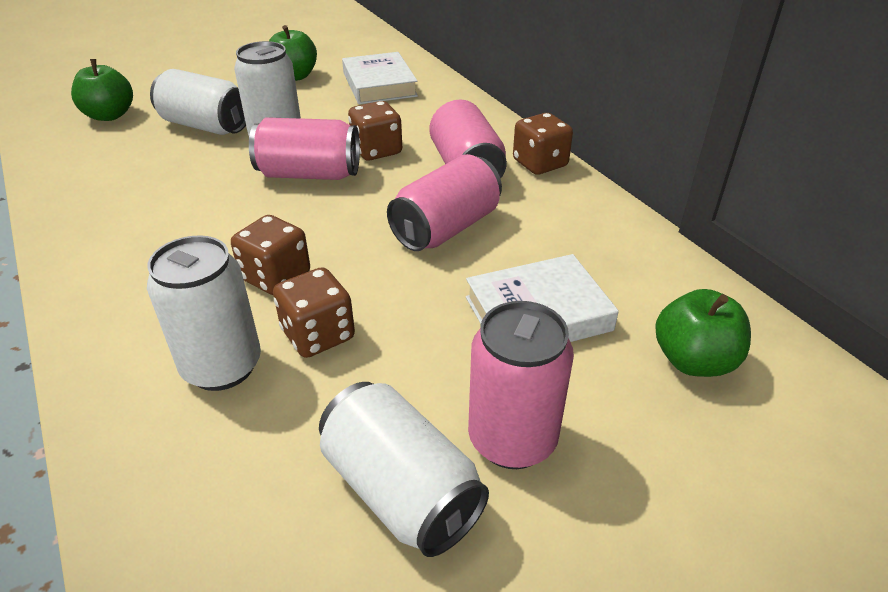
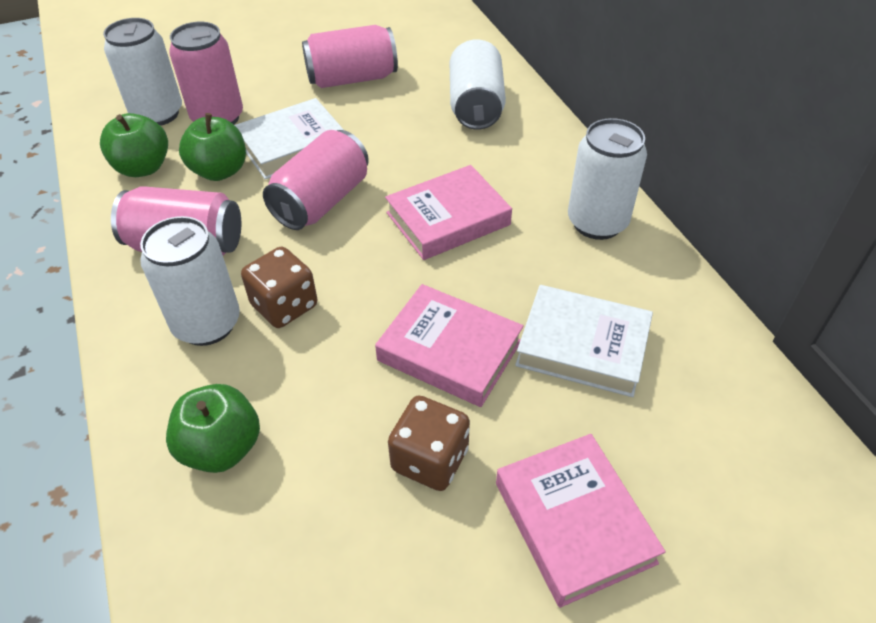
brown dice: 4 -> 2
pink book: 0 -> 3

